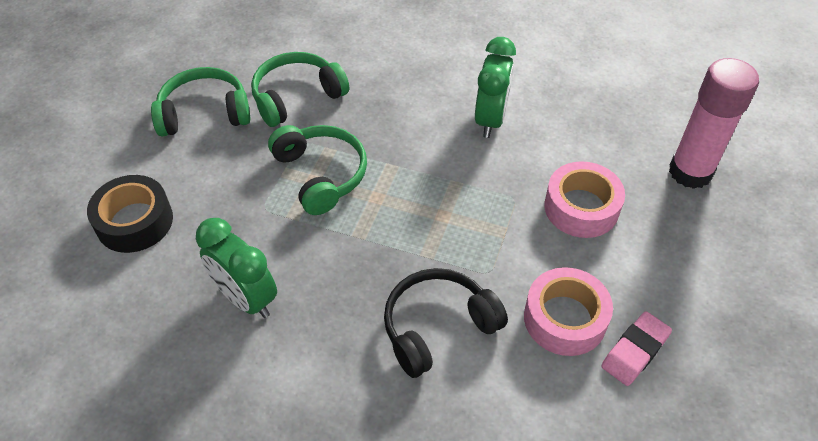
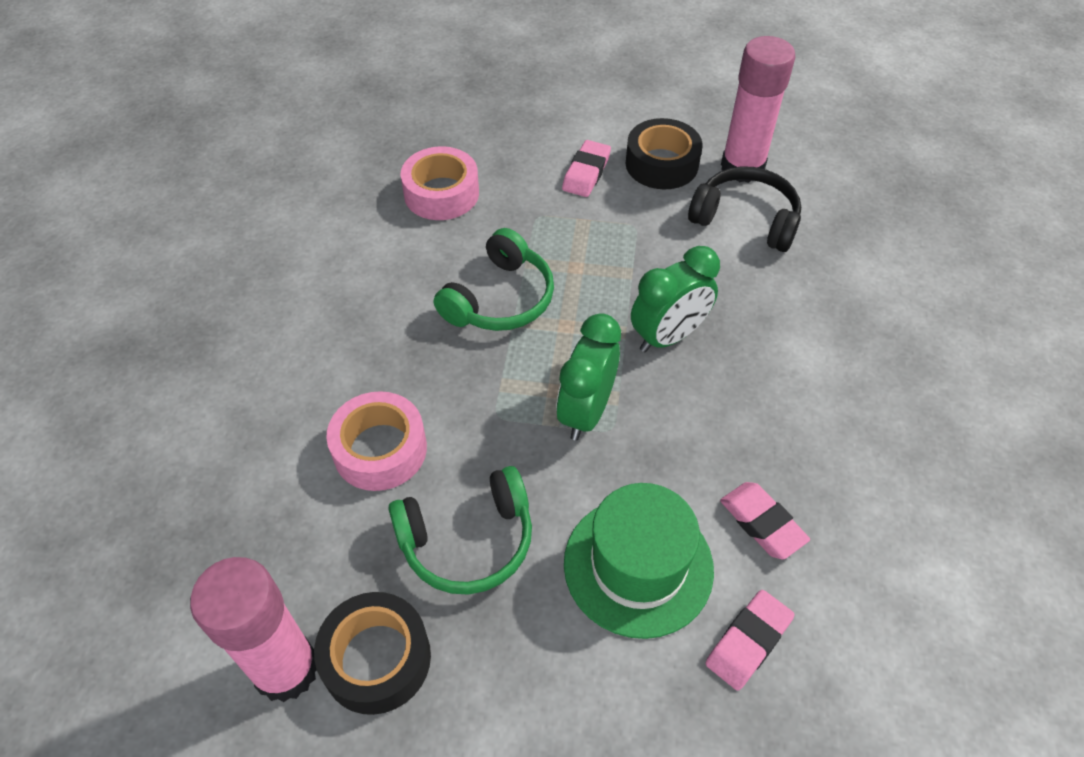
black tape: 1 -> 2
green hat: 0 -> 1
green headphones: 3 -> 2
pink eraser: 1 -> 3
pink glue stick: 1 -> 2

